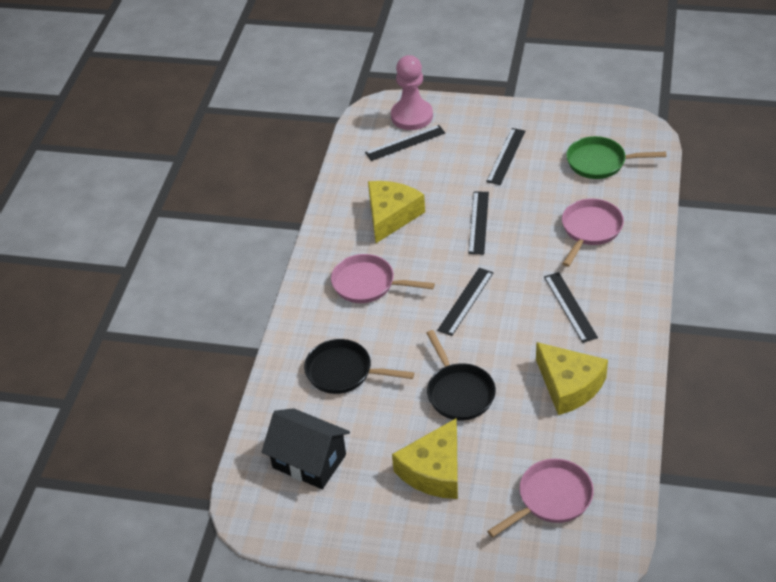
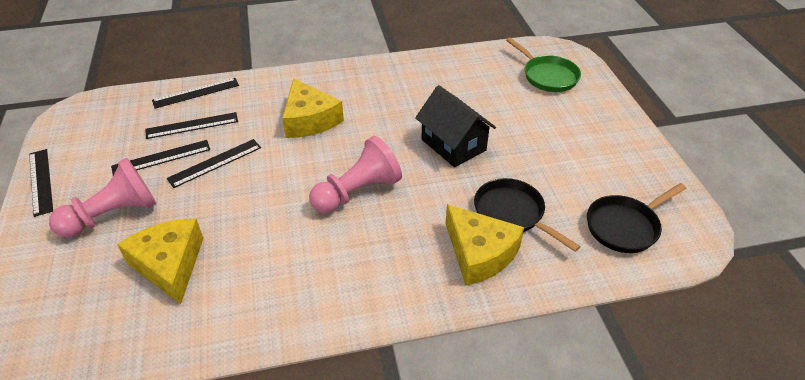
pink pan: 3 -> 0
pink pawn: 1 -> 2

